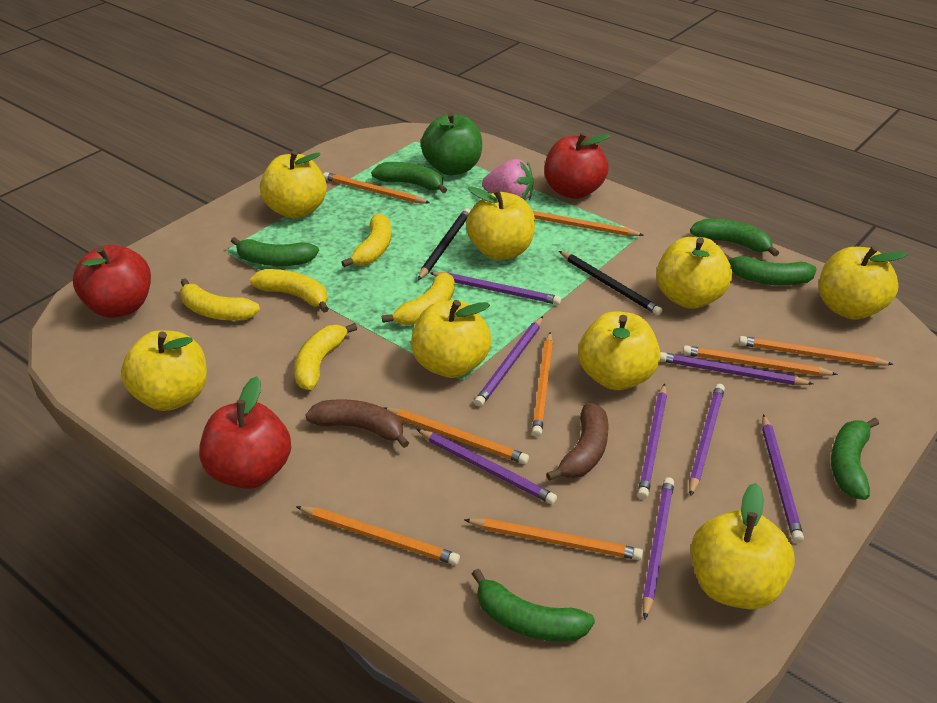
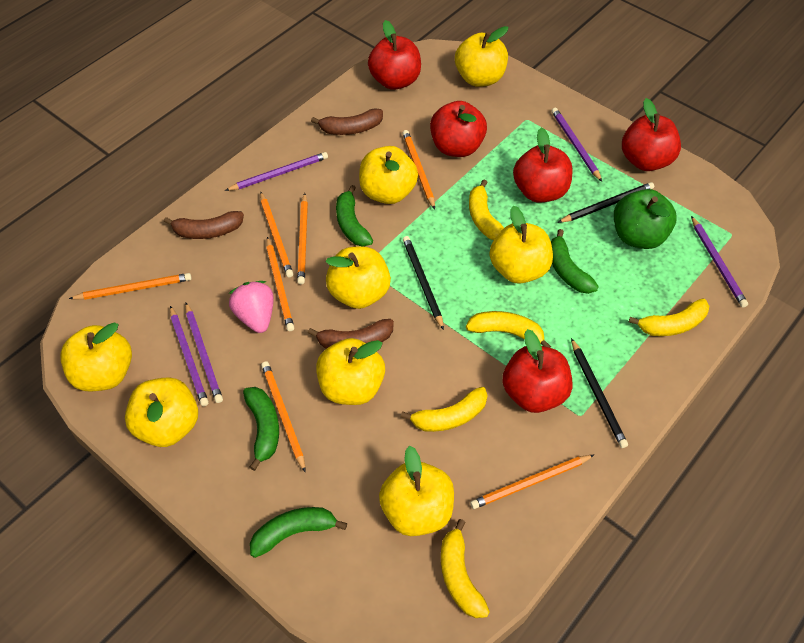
black pencil: 2 -> 3
brown banana: 2 -> 3
green banana: 6 -> 4
orange pencil: 8 -> 7
purple pencil: 8 -> 5
red apple: 3 -> 5

